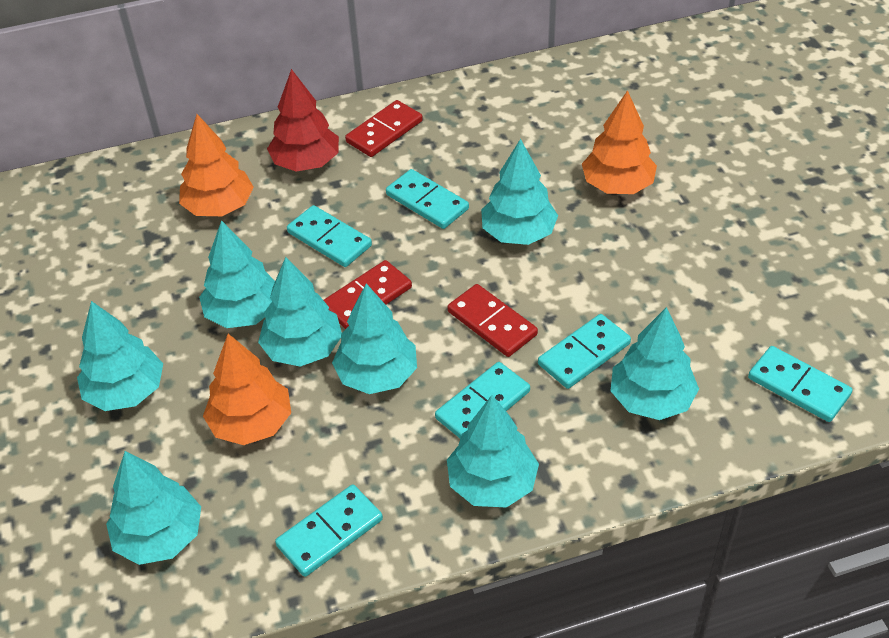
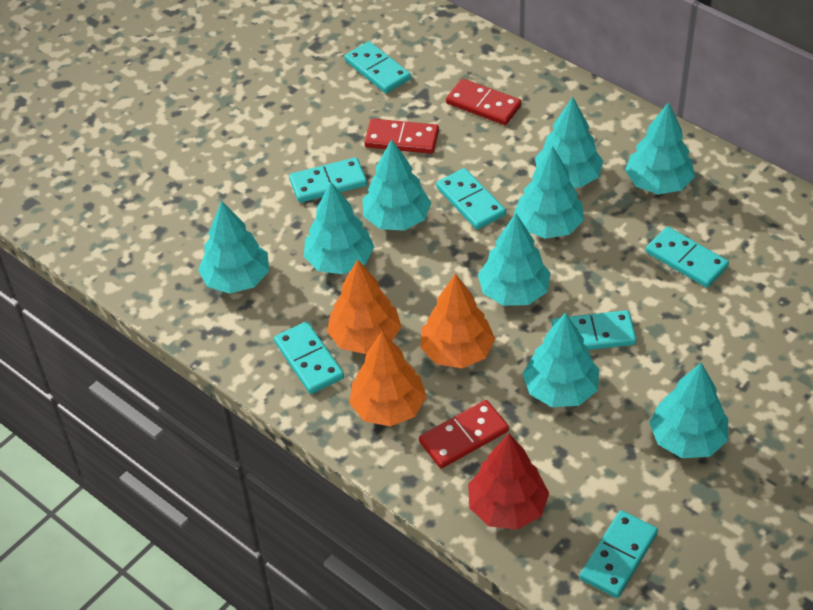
turquoise domino: 6 -> 7
turquoise tree: 8 -> 9

